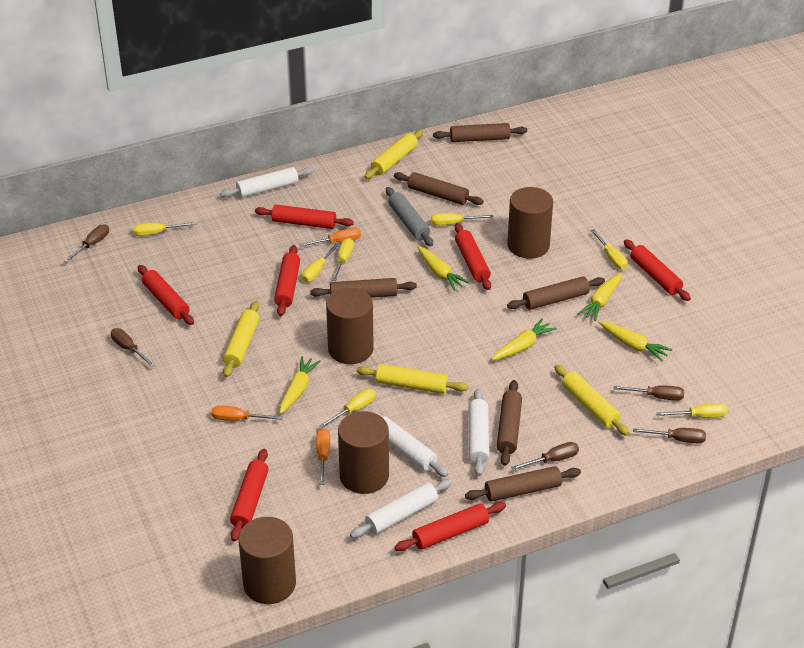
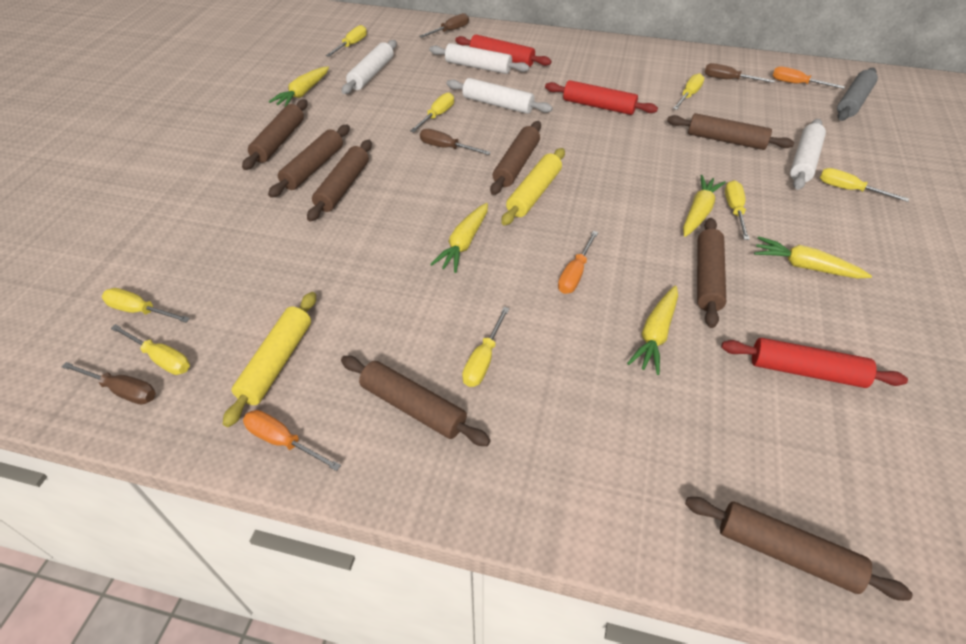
brown cylinder: 4 -> 0
brown rolling pin: 6 -> 8
brown screwdriver: 5 -> 4
red rolling pin: 7 -> 3
yellow rolling pin: 4 -> 2
yellow screwdriver: 7 -> 8

